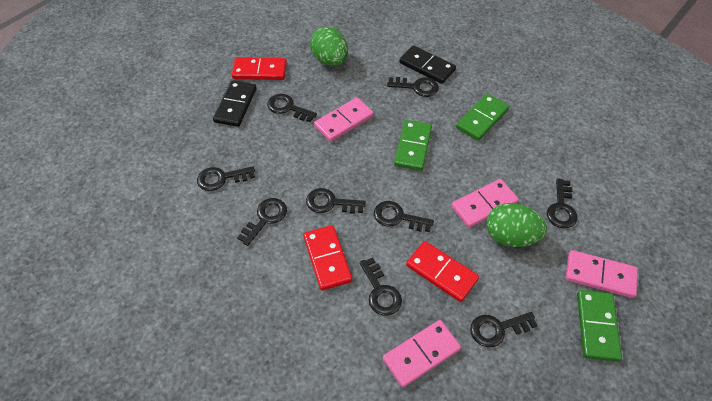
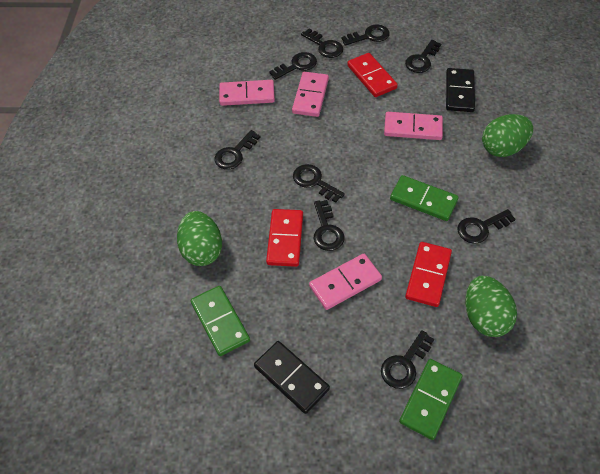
green egg: 2 -> 3

